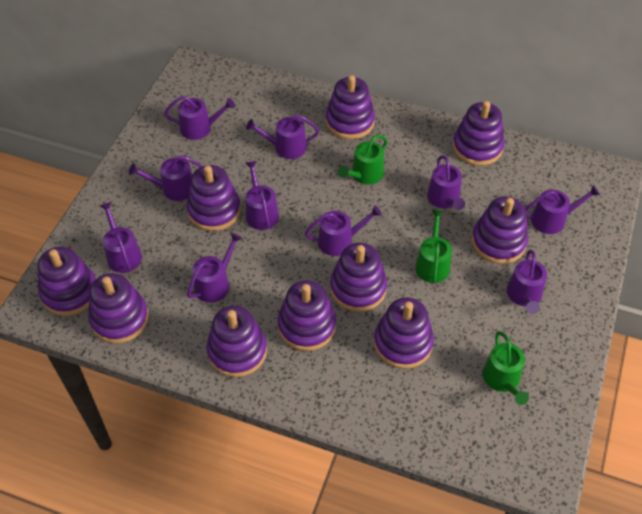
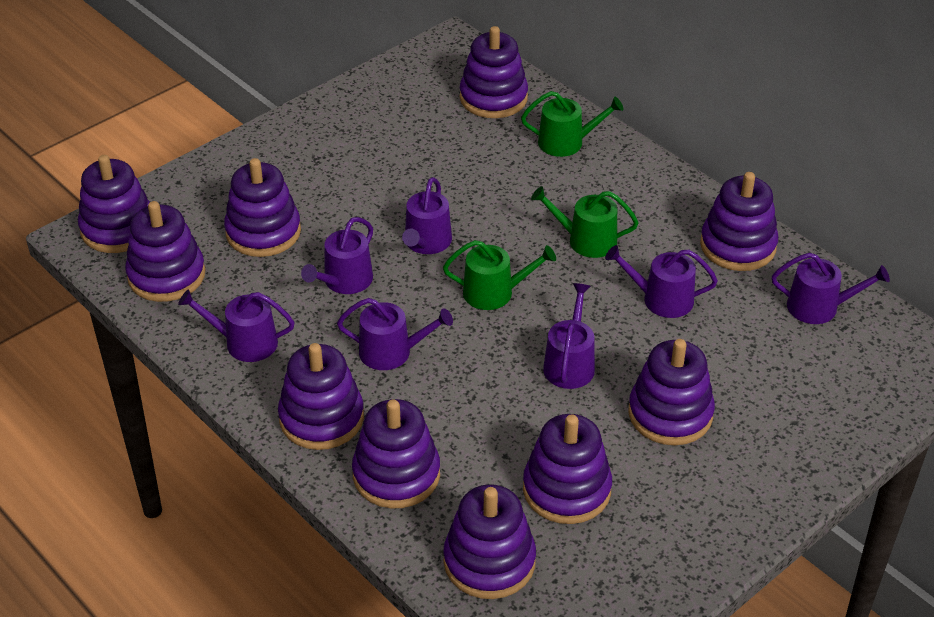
purple watering can: 10 -> 7

